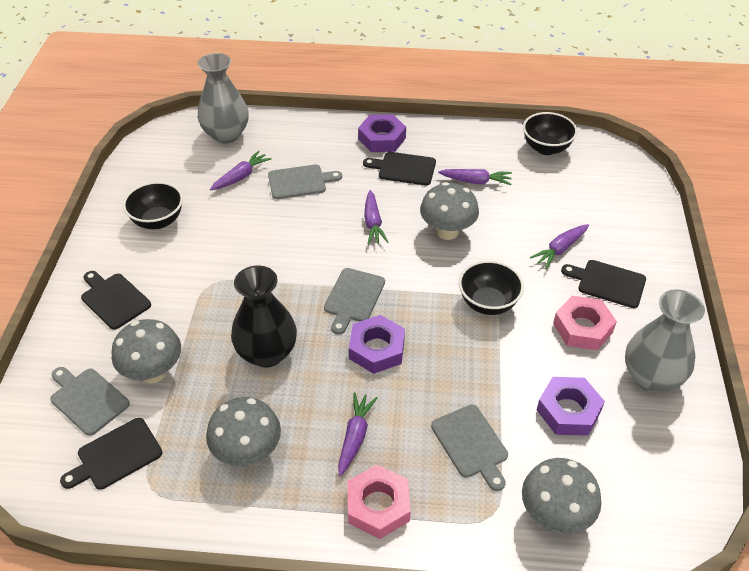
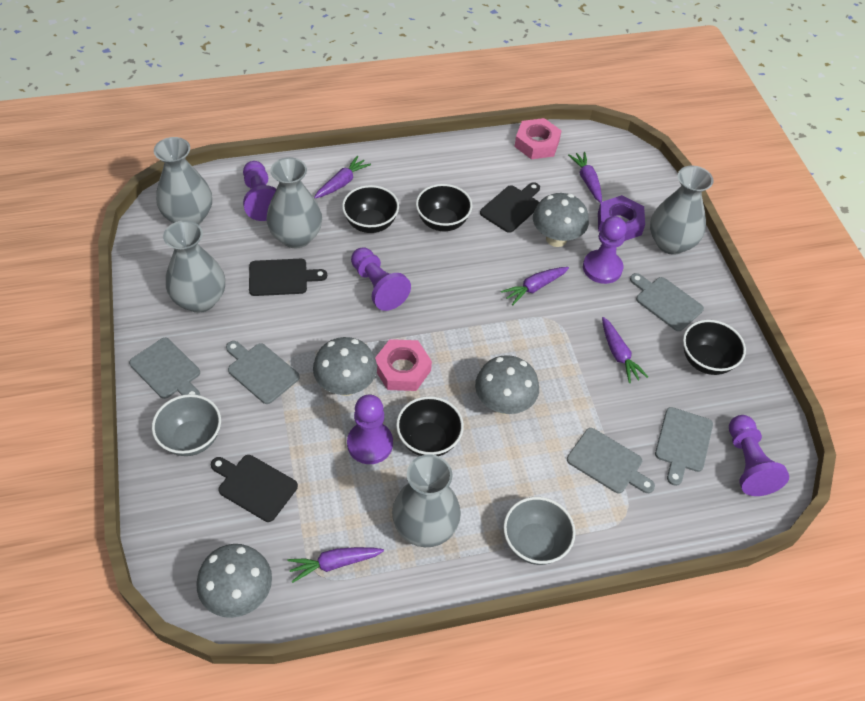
black bowl: 3 -> 4
black cutting board: 4 -> 3
black vase: 1 -> 0
grey bowl: 0 -> 2
grey cutting board: 4 -> 5
grey vase: 2 -> 5
purple nut: 3 -> 1
purple pawn: 0 -> 5

